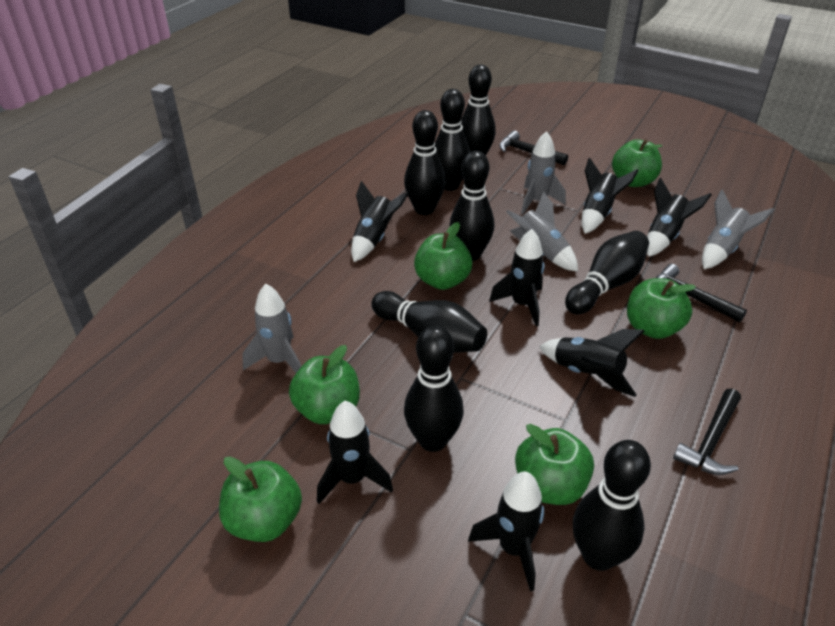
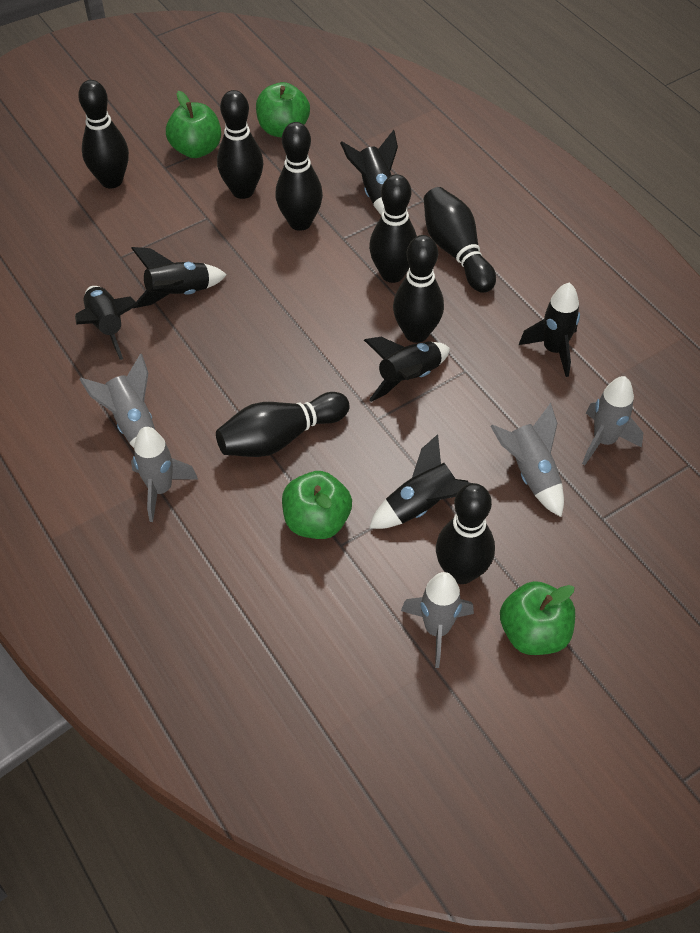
black hammer: 3 -> 0
black rocket: 7 -> 6
green apple: 6 -> 4
grey rocket: 4 -> 5

